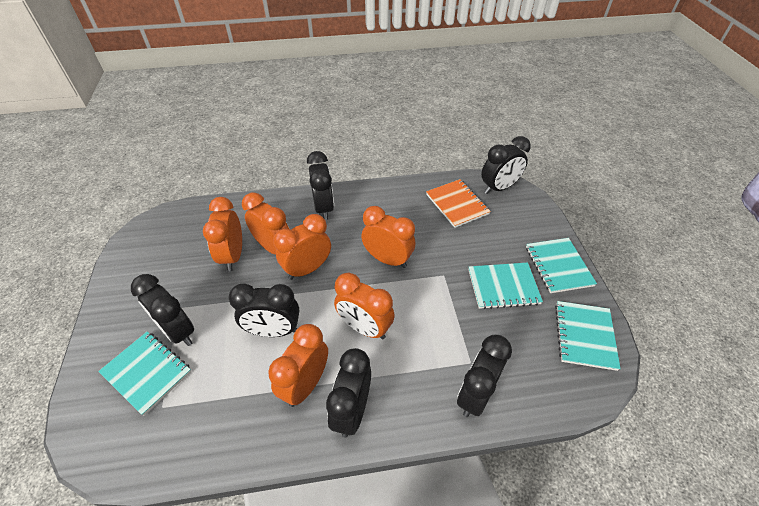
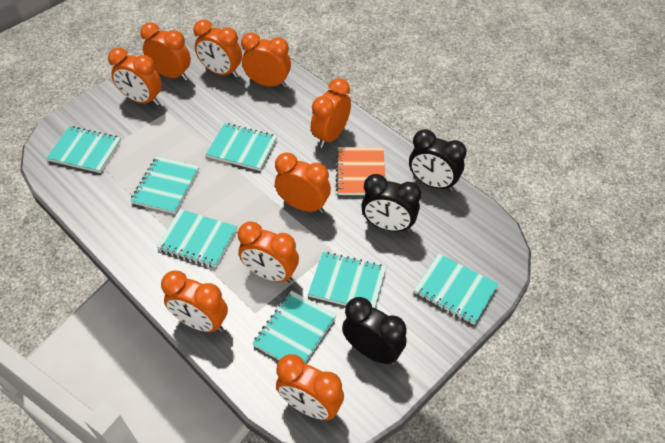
black clock: 6 -> 3
orange clock: 6 -> 9
turquoise notebook: 4 -> 7

